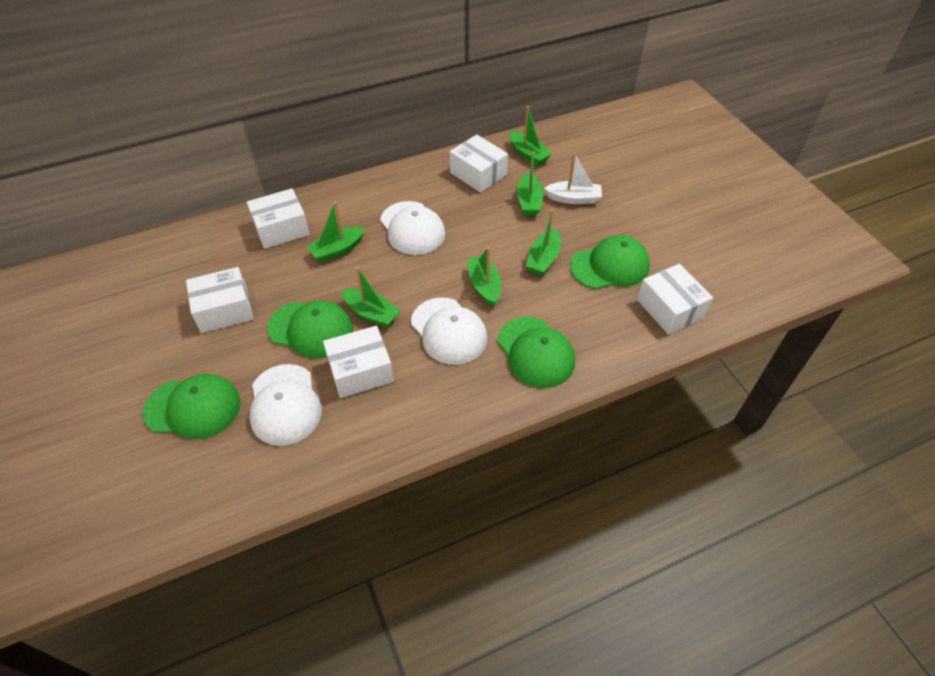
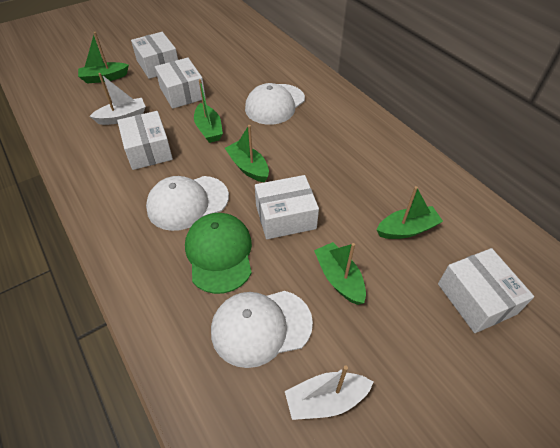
green boat: 6 -> 5
green cap: 4 -> 1
white boat: 1 -> 2

